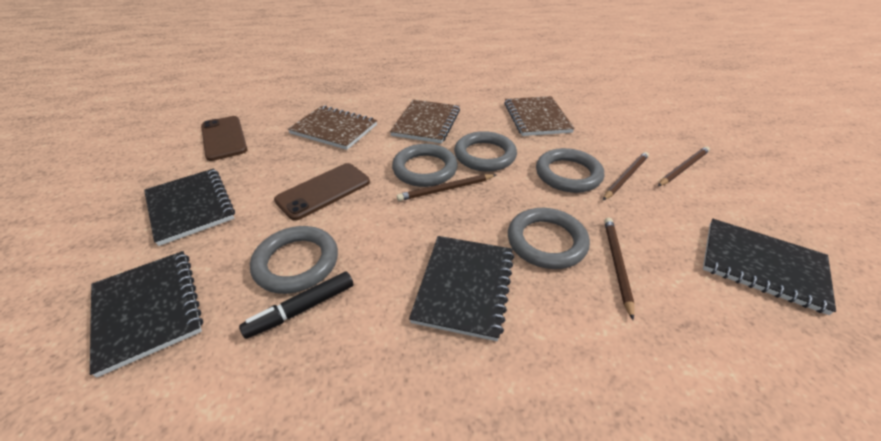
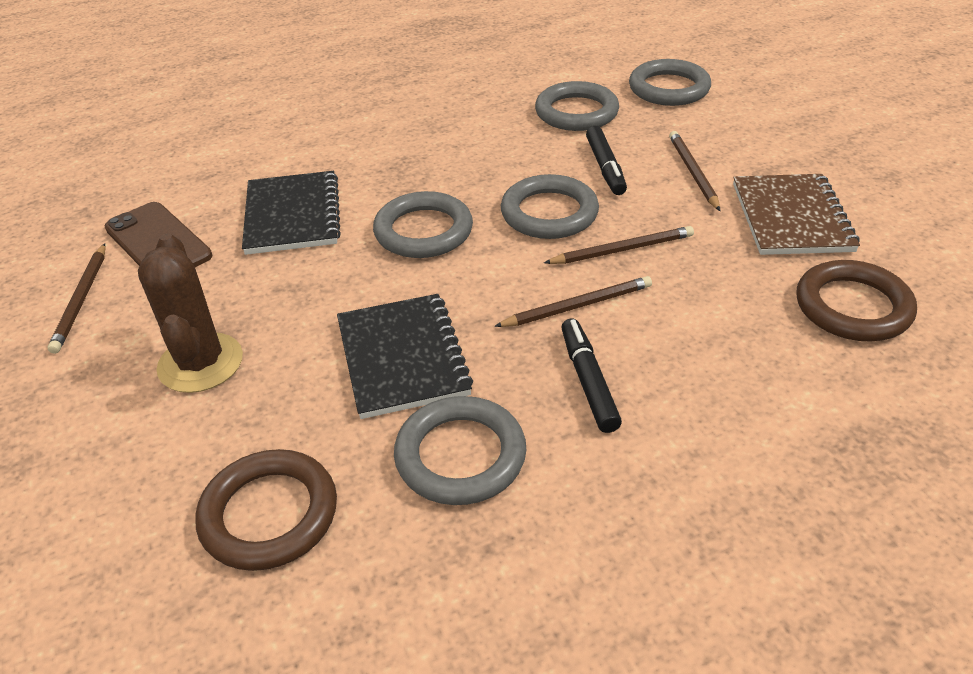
black marker: 1 -> 2
black notebook: 4 -> 2
brown cactus: 0 -> 1
brown notebook: 3 -> 1
brown phone: 2 -> 1
brown ring: 0 -> 2

